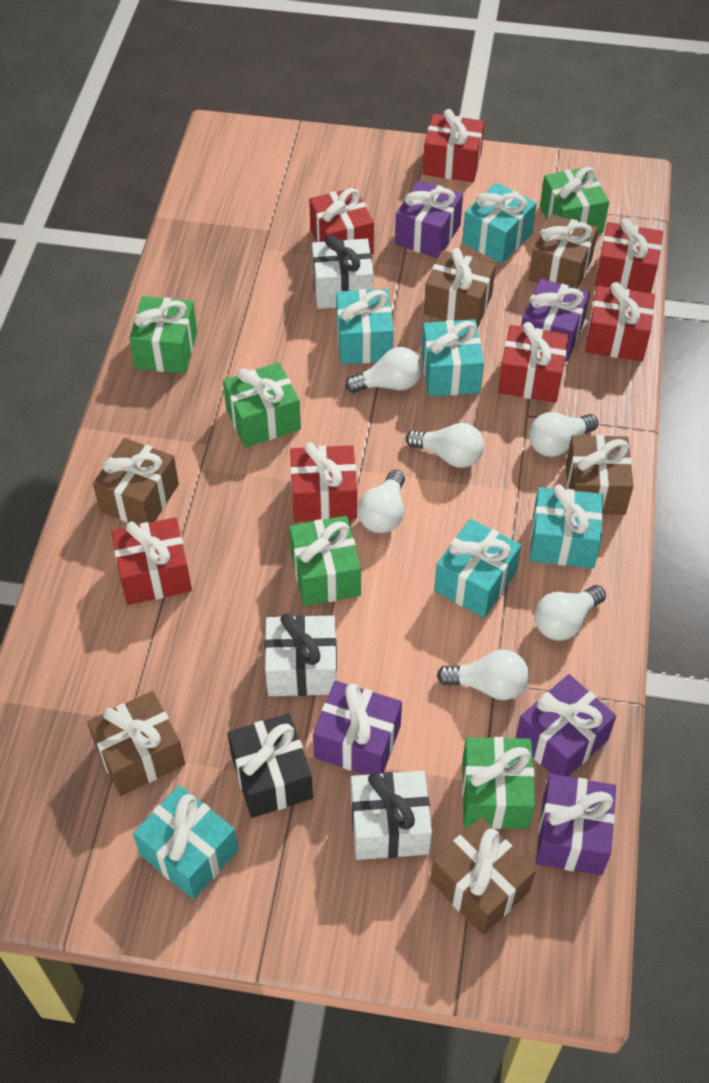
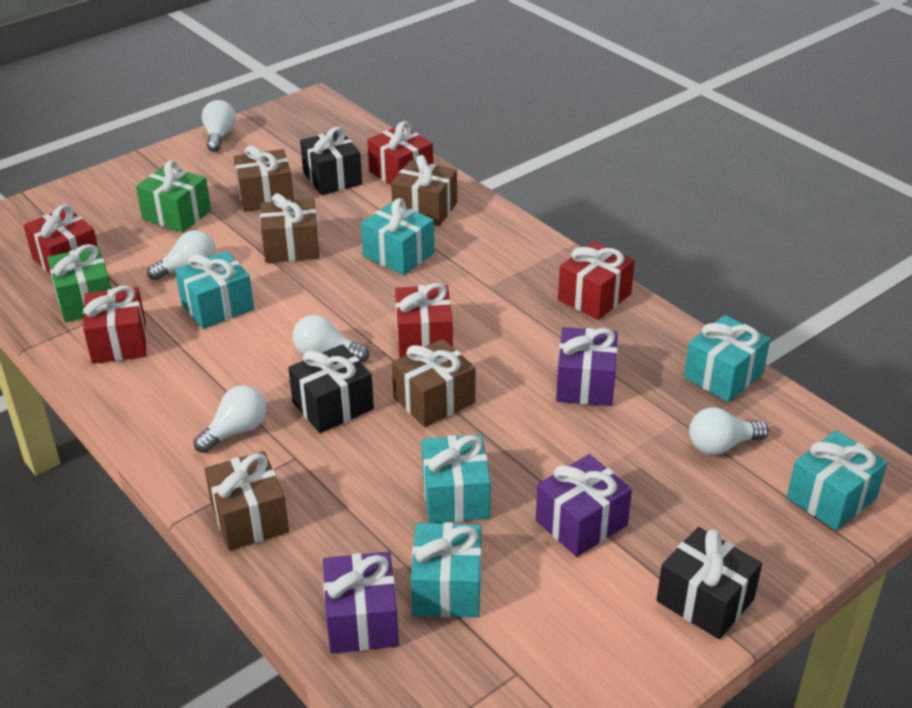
black gift: 1 -> 3
brown gift: 6 -> 5
green gift: 5 -> 2
purple gift: 5 -> 3
red gift: 7 -> 5
white gift: 3 -> 0
white light bulb: 6 -> 5

